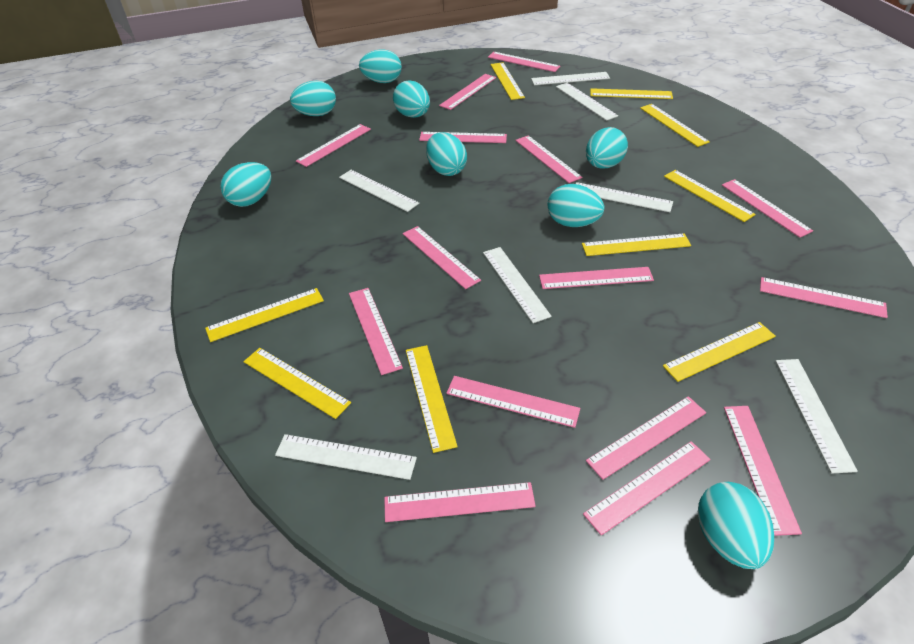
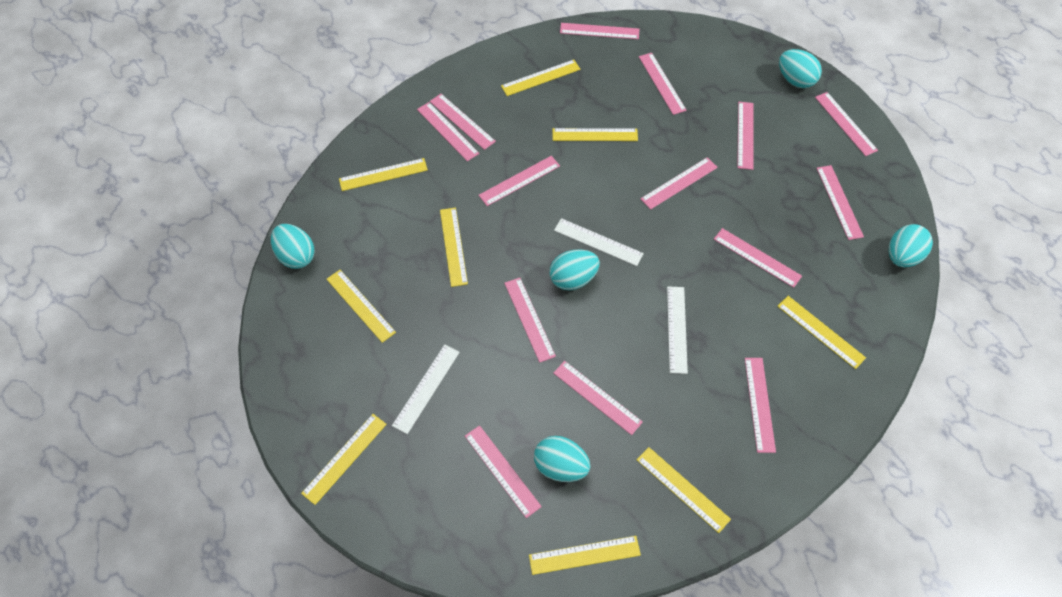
pink ruler: 15 -> 14
turquoise egg: 8 -> 5
white ruler: 7 -> 3

